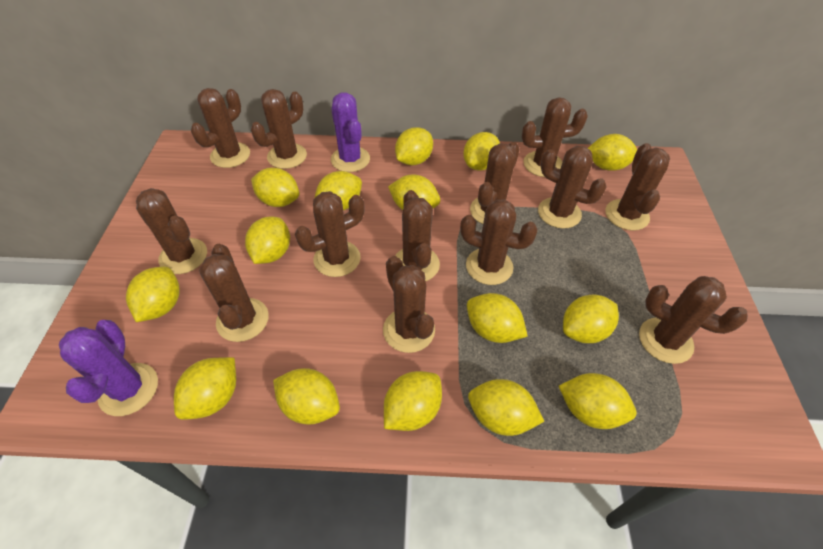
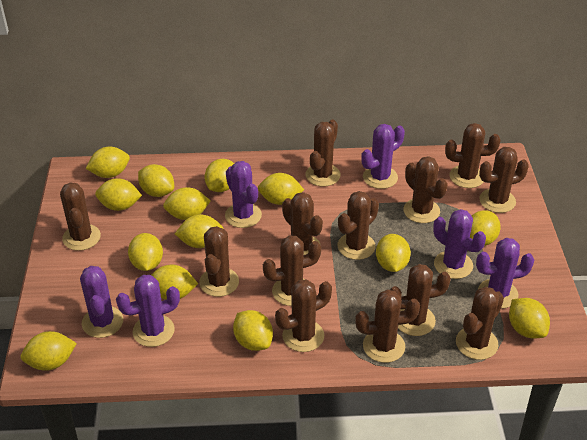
purple cactus: 2 -> 6
yellow lemon: 15 -> 14

